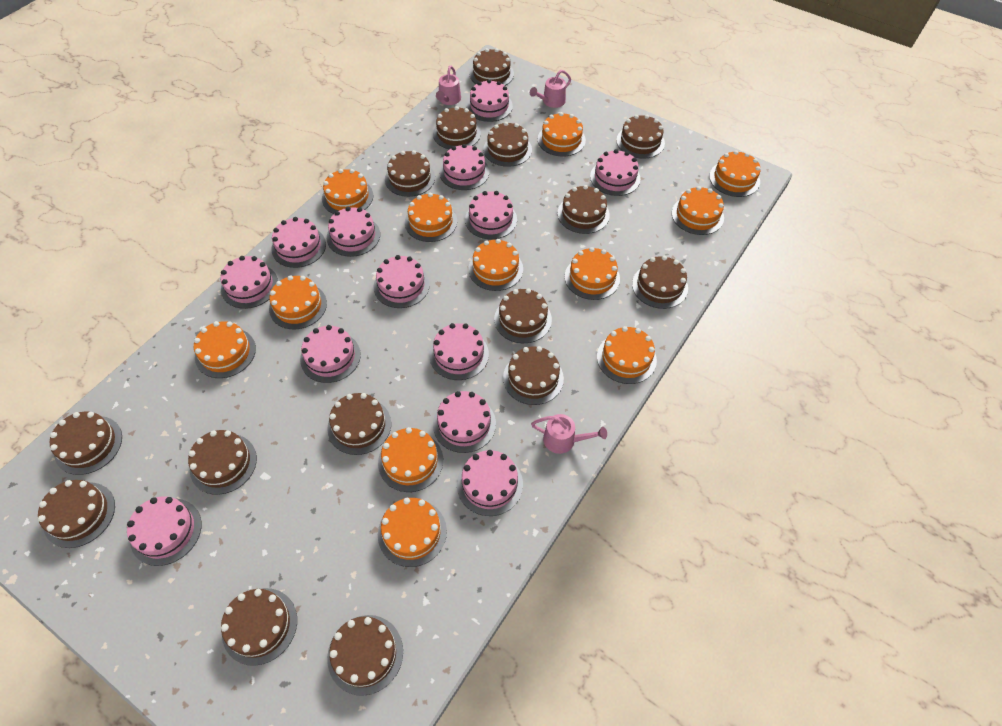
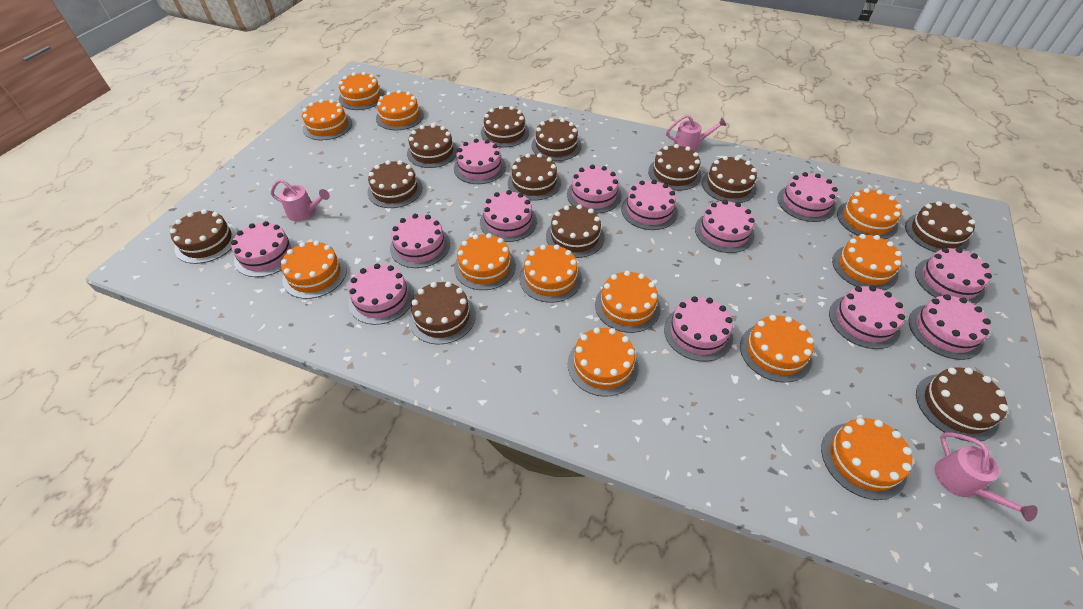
brown cake: 15 -> 12

